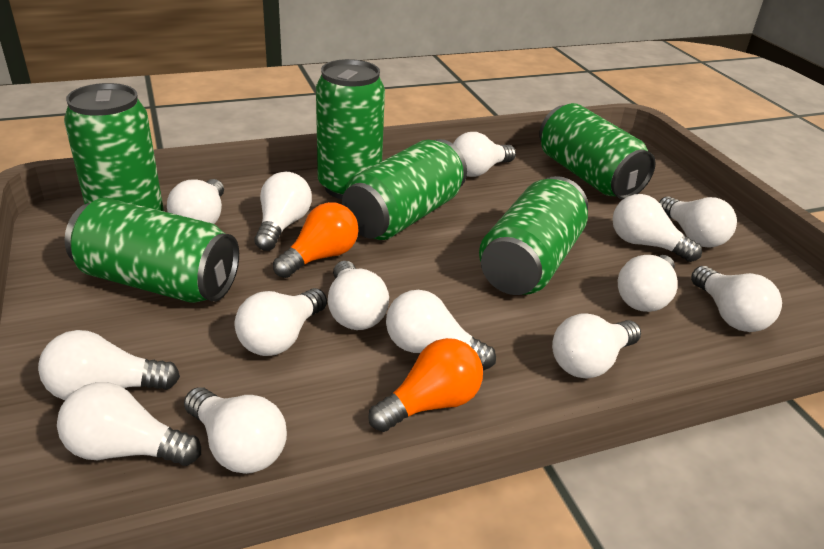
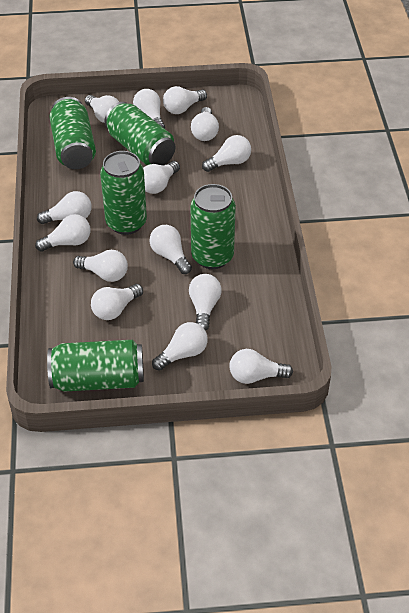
green can: 6 -> 5
orange light bulb: 2 -> 0

